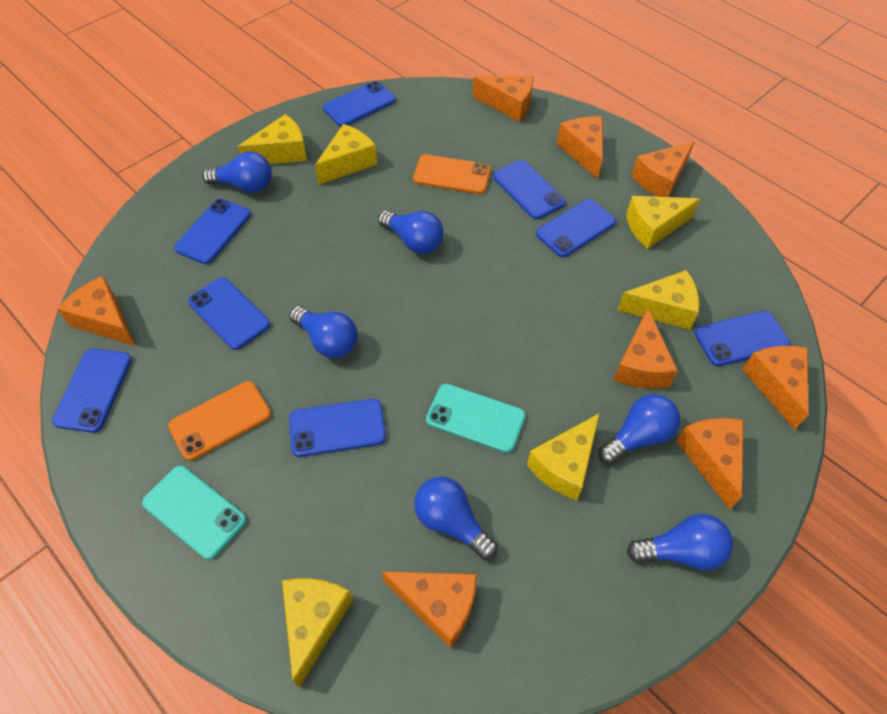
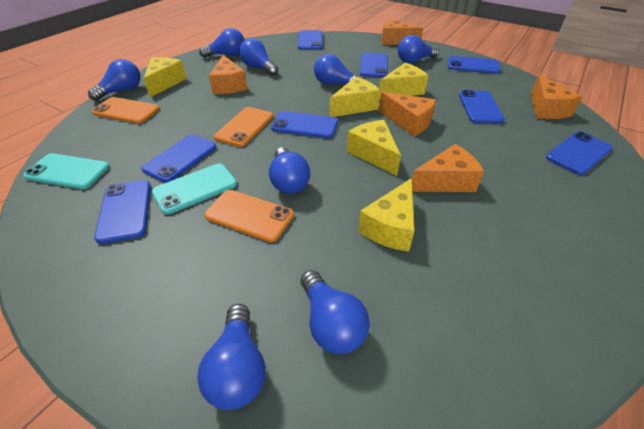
blue light bulb: 6 -> 8
orange cheese: 8 -> 5
orange phone: 2 -> 3
yellow cheese: 6 -> 5

